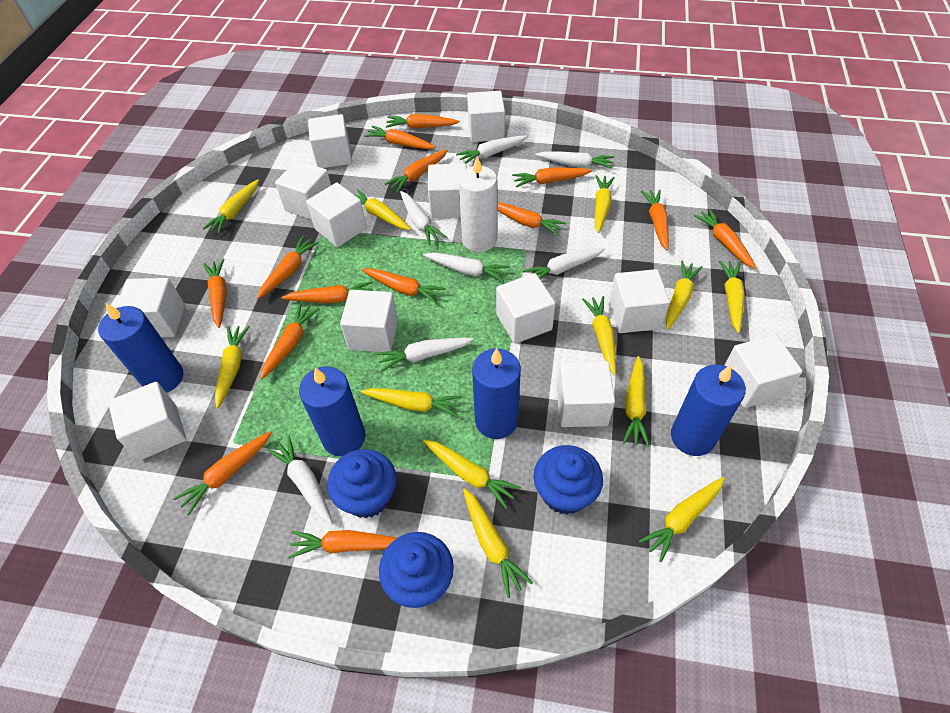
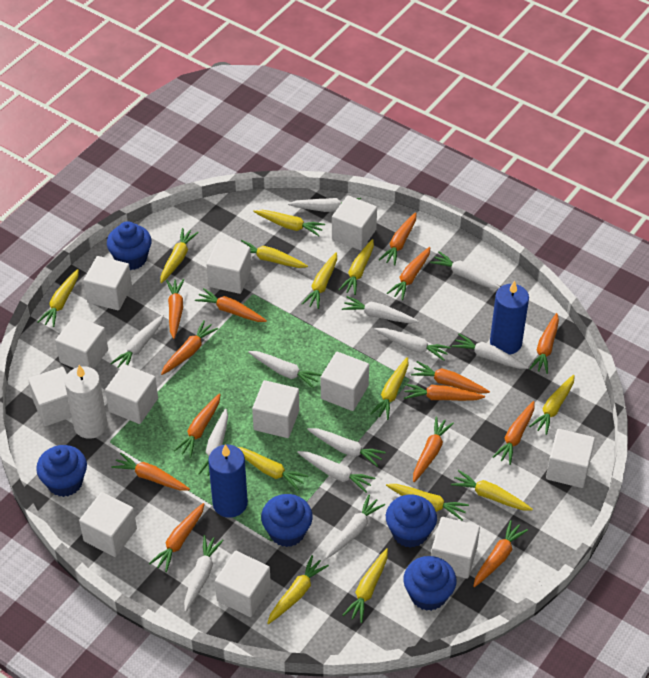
blue candle: 4 -> 2
blue cupcake: 3 -> 5
white carrot: 7 -> 12
yellow carrot: 12 -> 13

